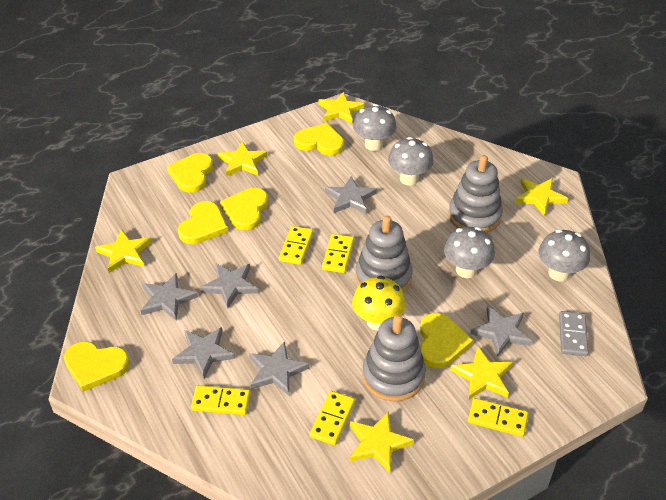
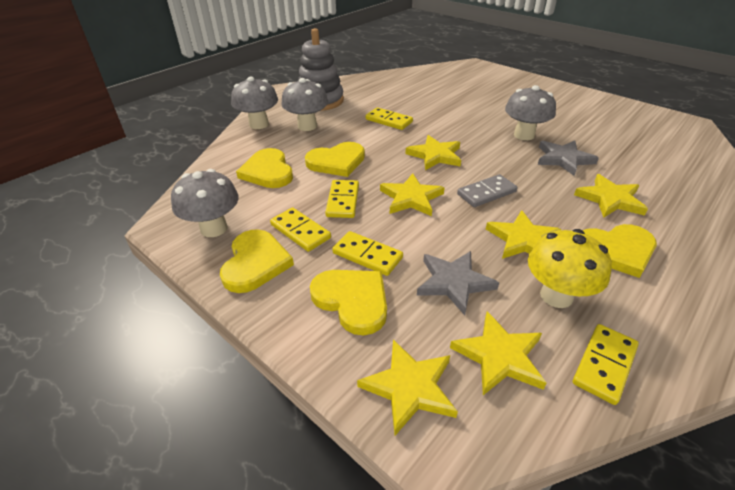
grey stacking toy: 3 -> 1
grey star: 6 -> 2
yellow heart: 6 -> 5

